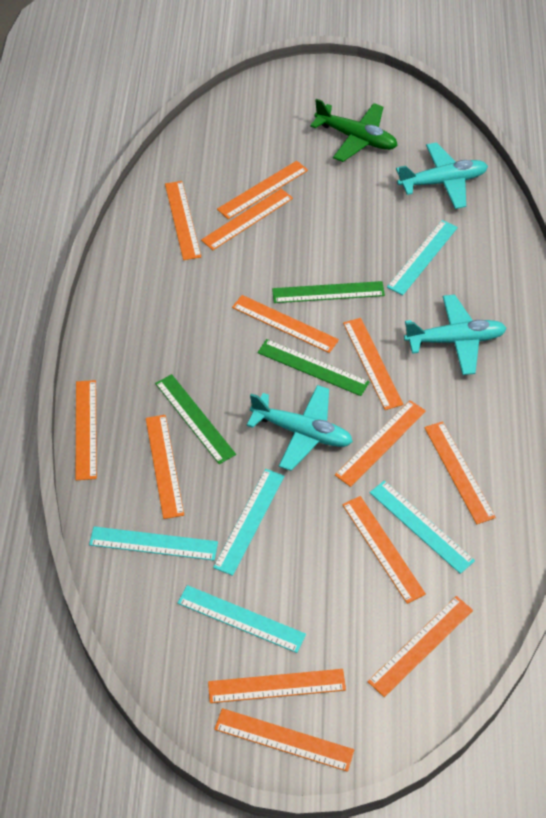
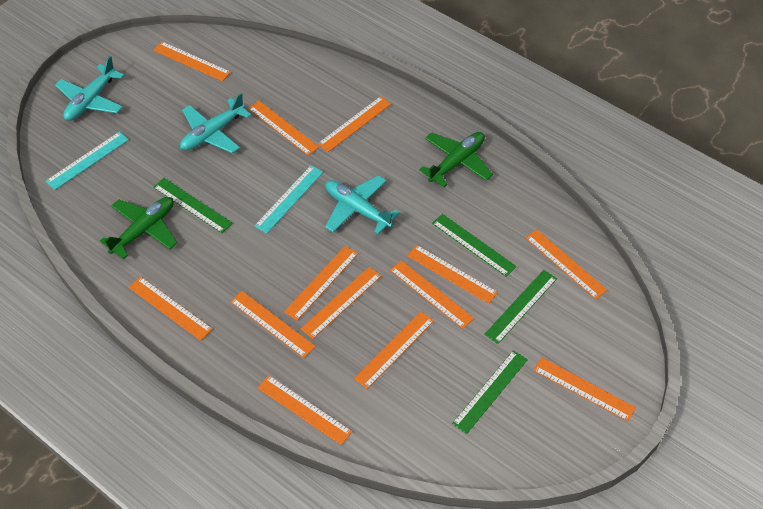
green plane: 1 -> 2
green ruler: 3 -> 4
turquoise ruler: 5 -> 2

